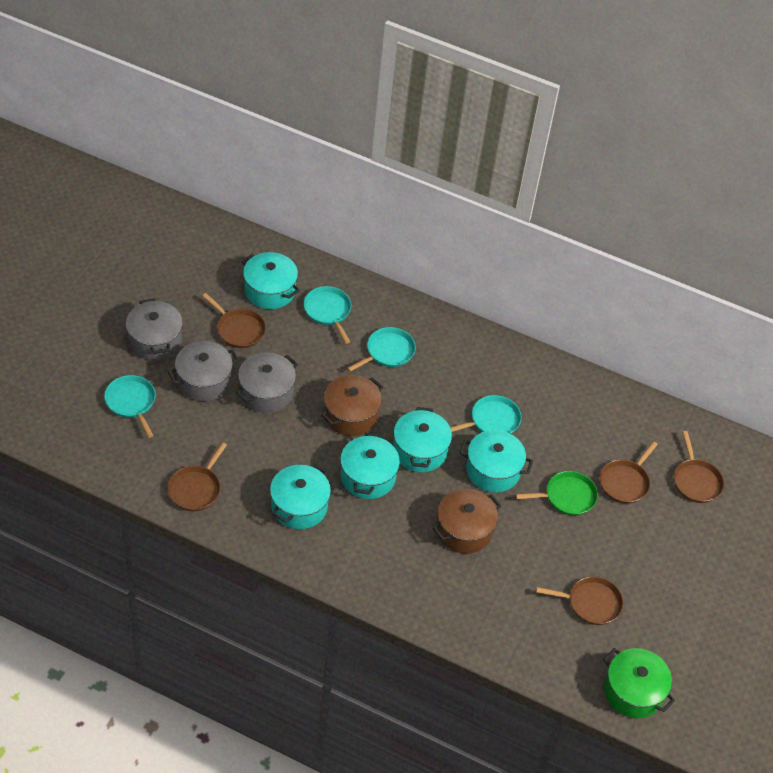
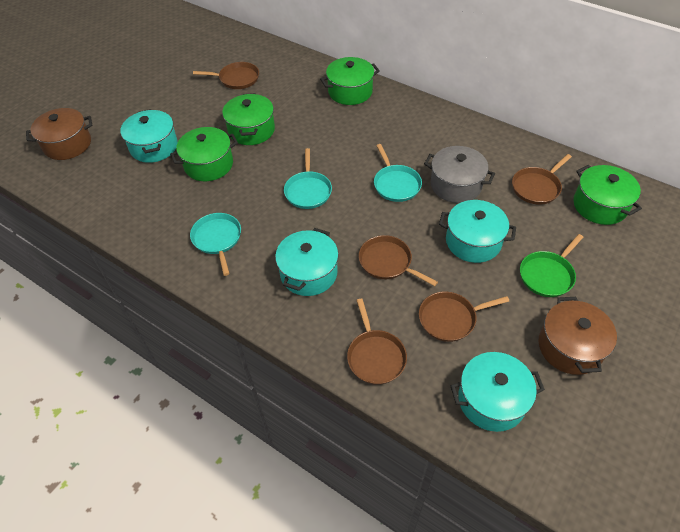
green pot: 1 -> 4
grey pot: 3 -> 1
turquoise pan: 4 -> 3
turquoise pot: 5 -> 4

